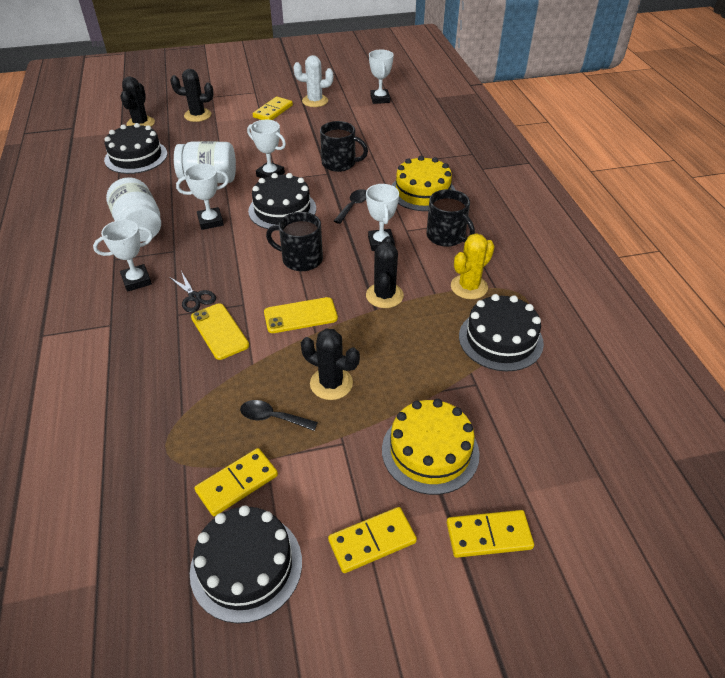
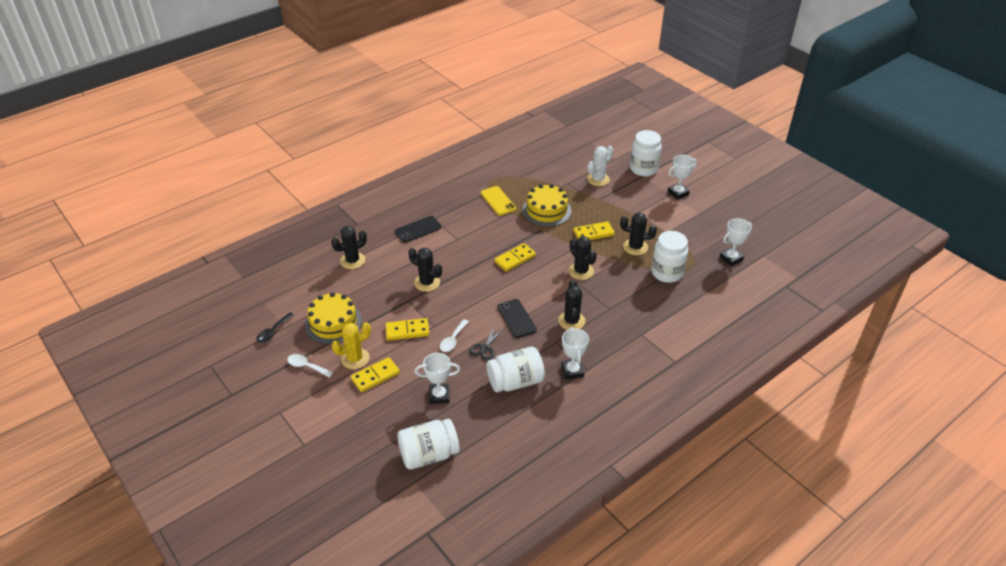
black cactus: 4 -> 5
black cake: 4 -> 0
black mug: 3 -> 0
black phone: 0 -> 2
black spoon: 2 -> 1
white jar: 2 -> 4
white spoon: 0 -> 2
white trophy: 5 -> 4
yellow phone: 2 -> 1

